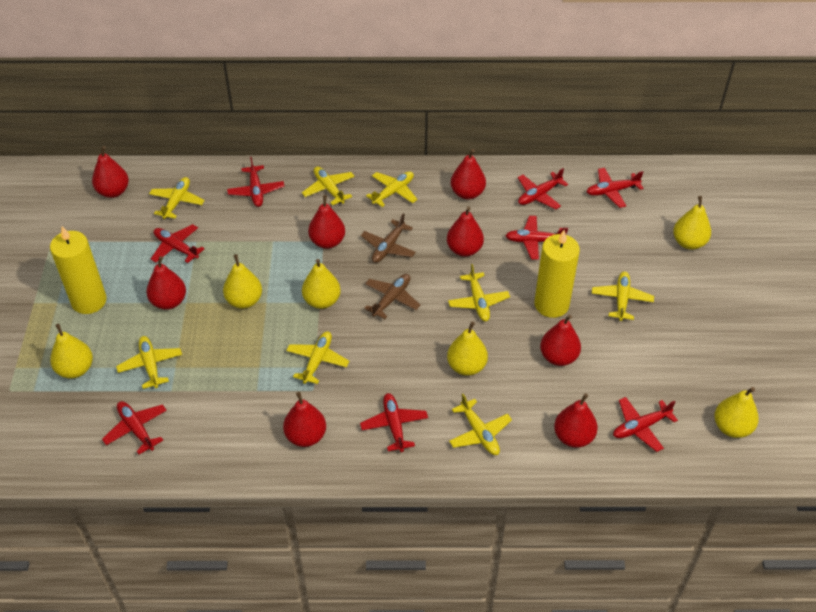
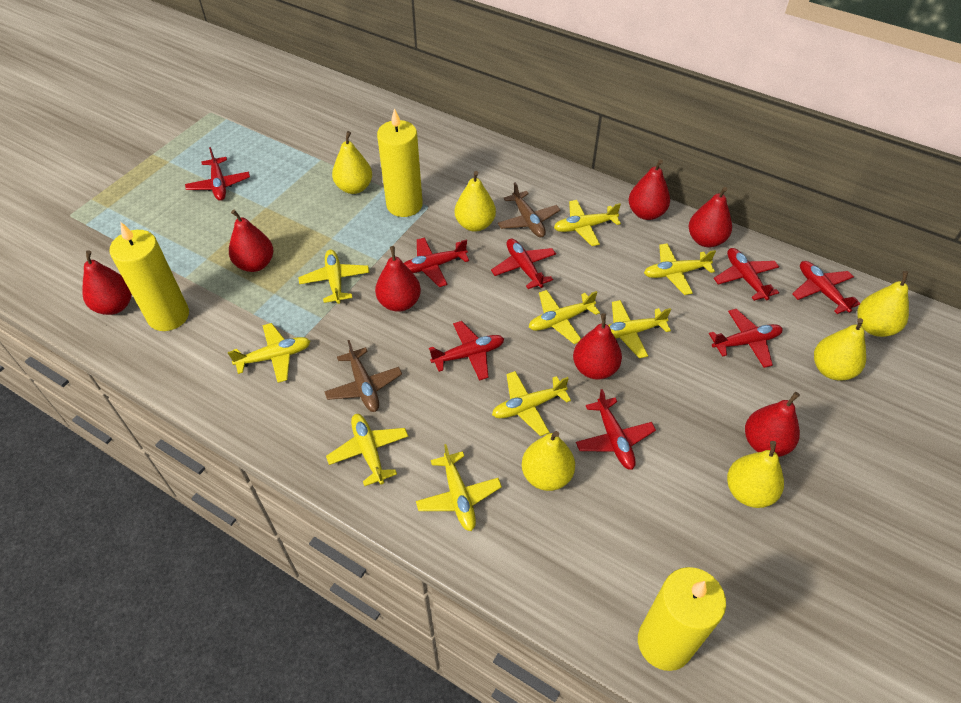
red pear: 8 -> 7
yellow candle: 2 -> 3
yellow plane: 8 -> 9

